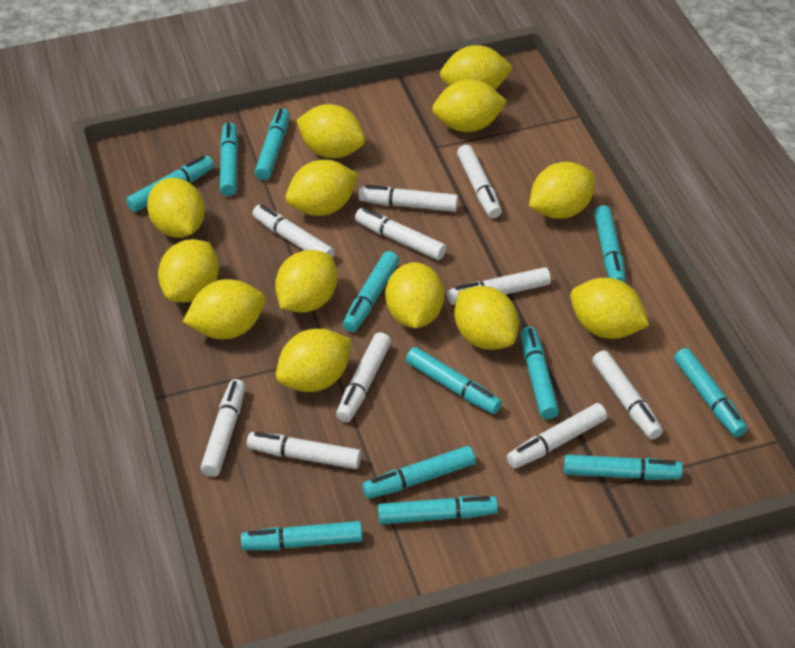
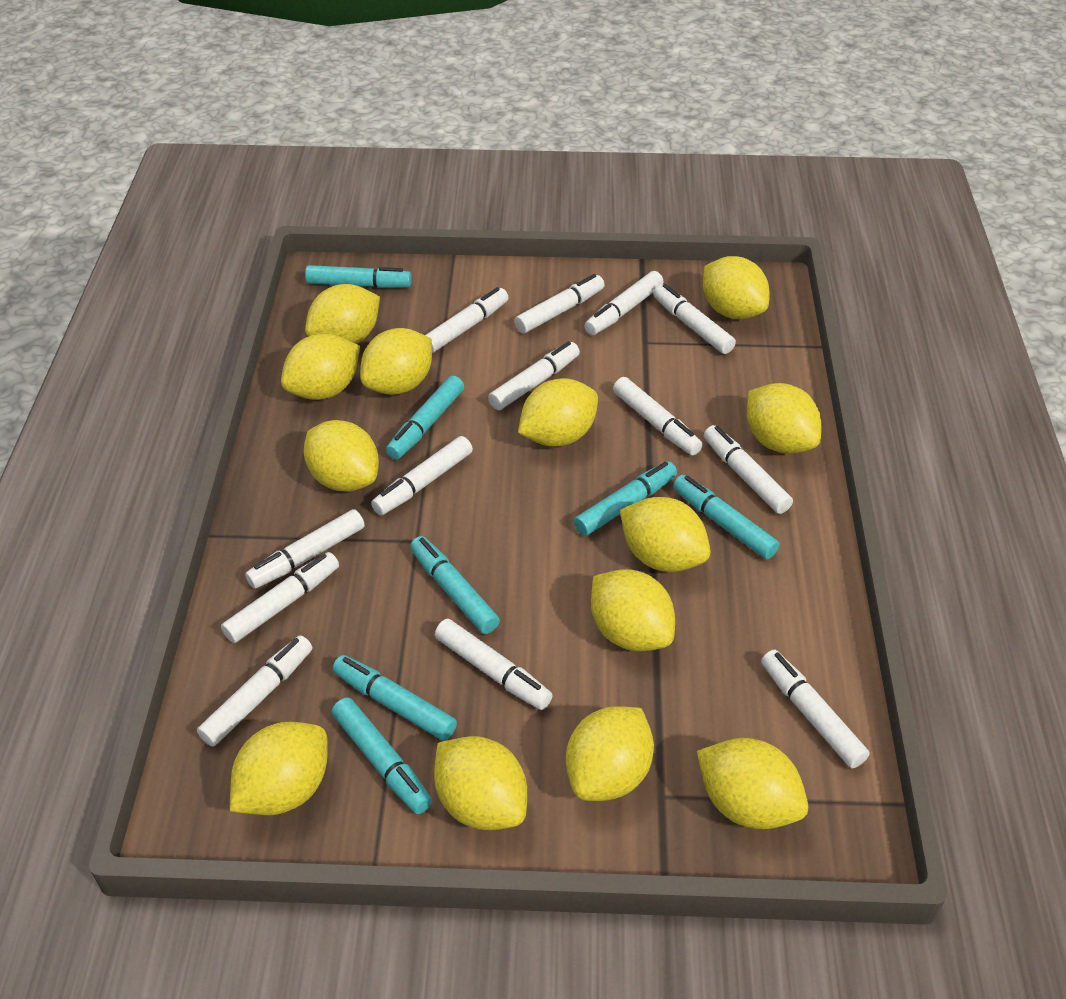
turquoise marker: 12 -> 7
white marker: 10 -> 13

